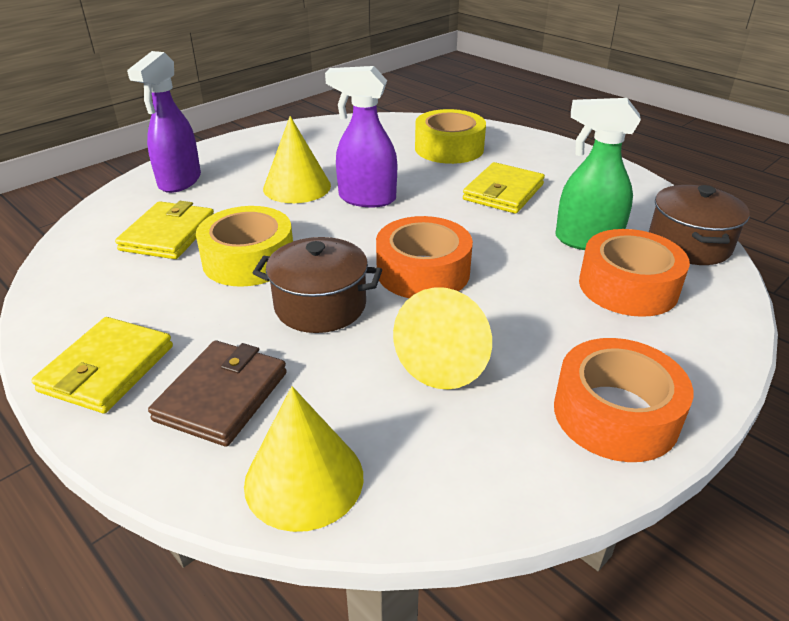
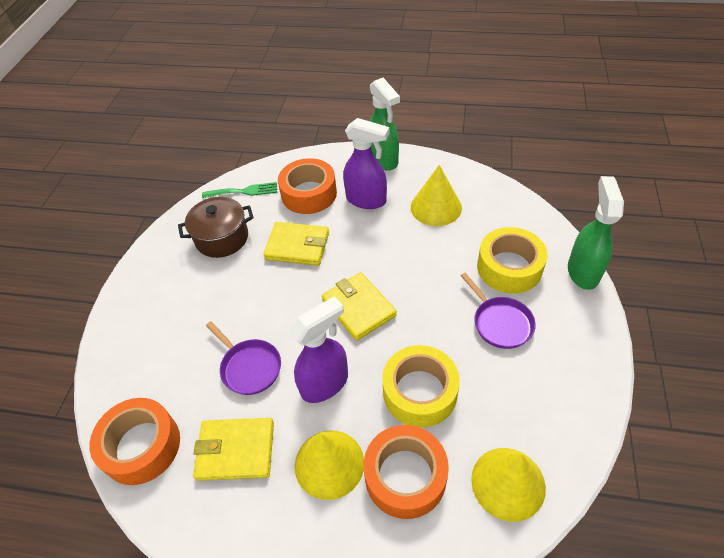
brown pot: 2 -> 1
brown wallet: 1 -> 0
green fork: 0 -> 1
green spray bottle: 1 -> 2
purple pan: 0 -> 2

